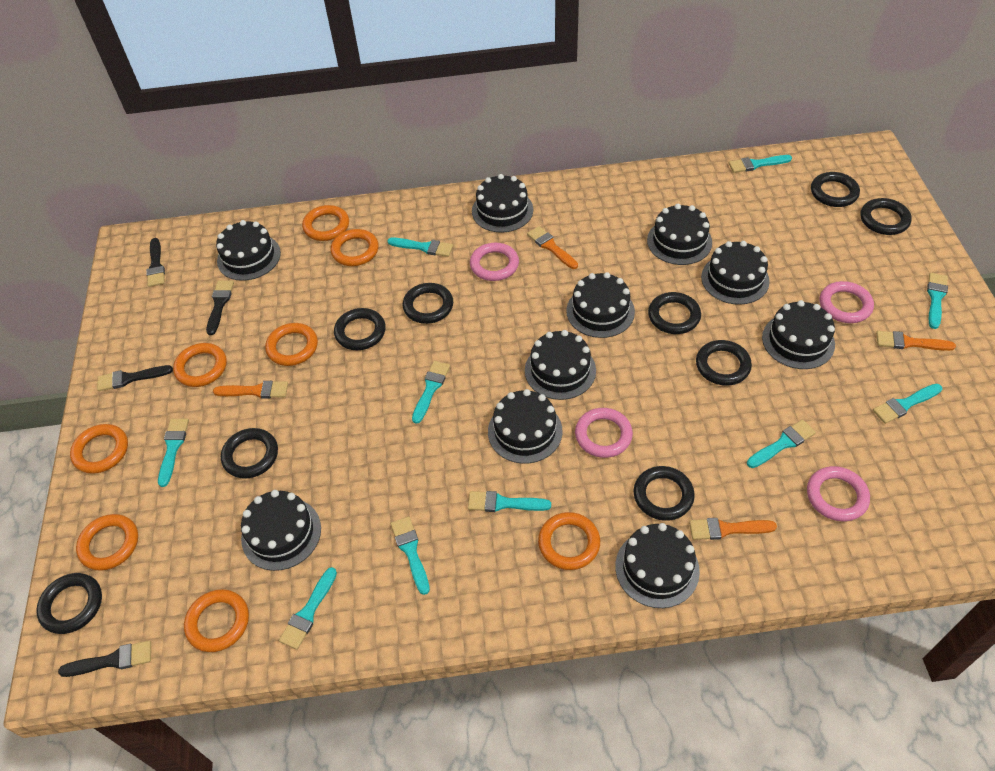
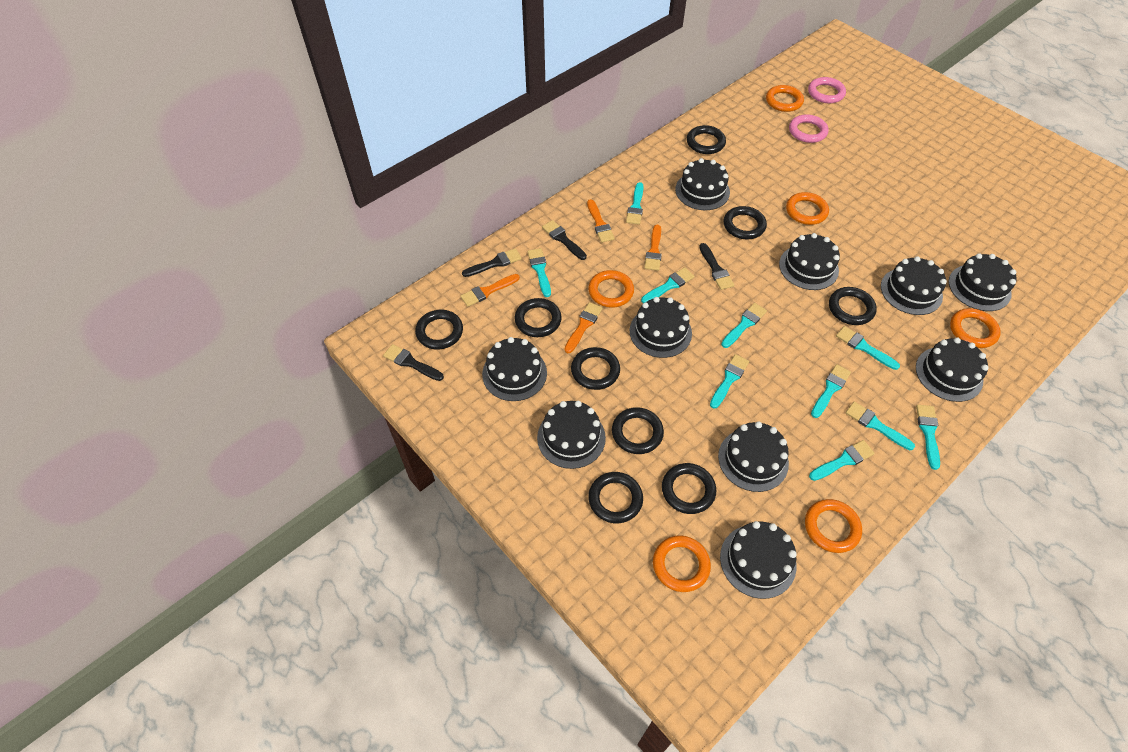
orange ring: 8 -> 6
pink ring: 4 -> 2

